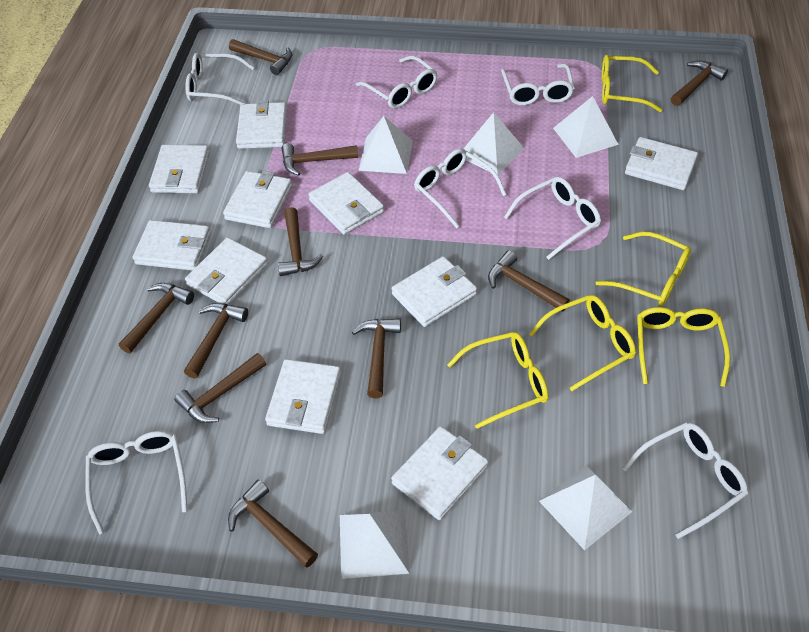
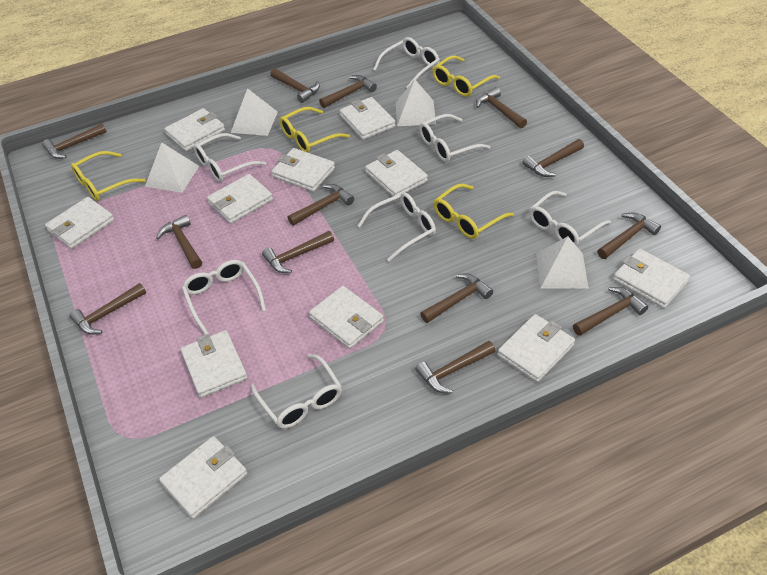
brown hammer: 10 -> 13
white pyramid: 5 -> 4
white wallet: 10 -> 11
yellow glasses: 5 -> 4

